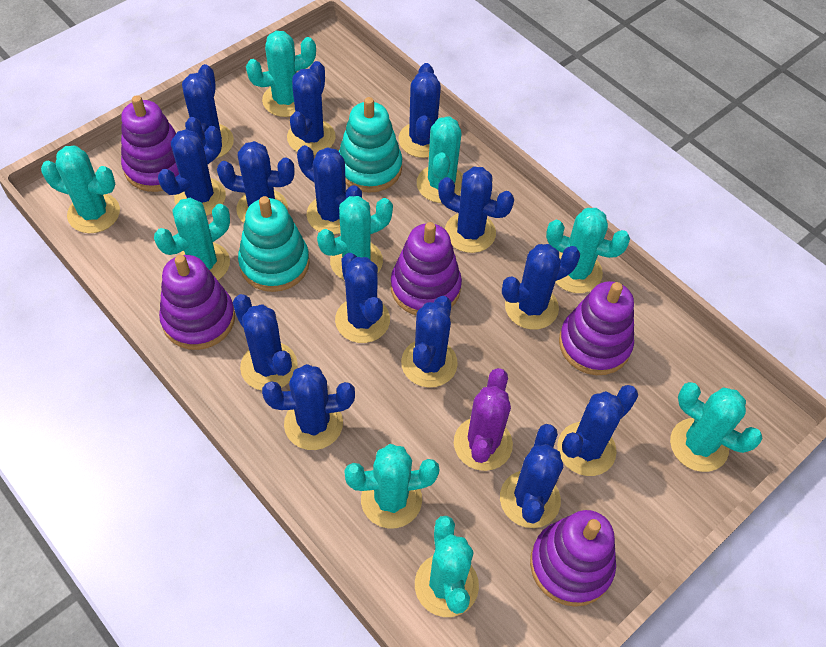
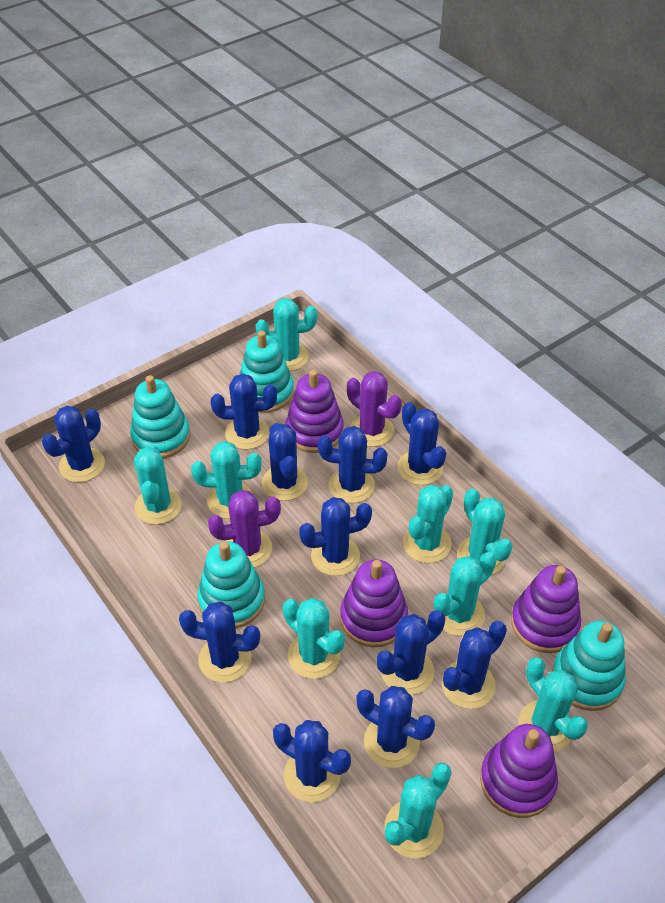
blue cactus: 14 -> 11
purple cactus: 1 -> 2
purple stacking toy: 5 -> 4
turquoise stacking toy: 2 -> 4

